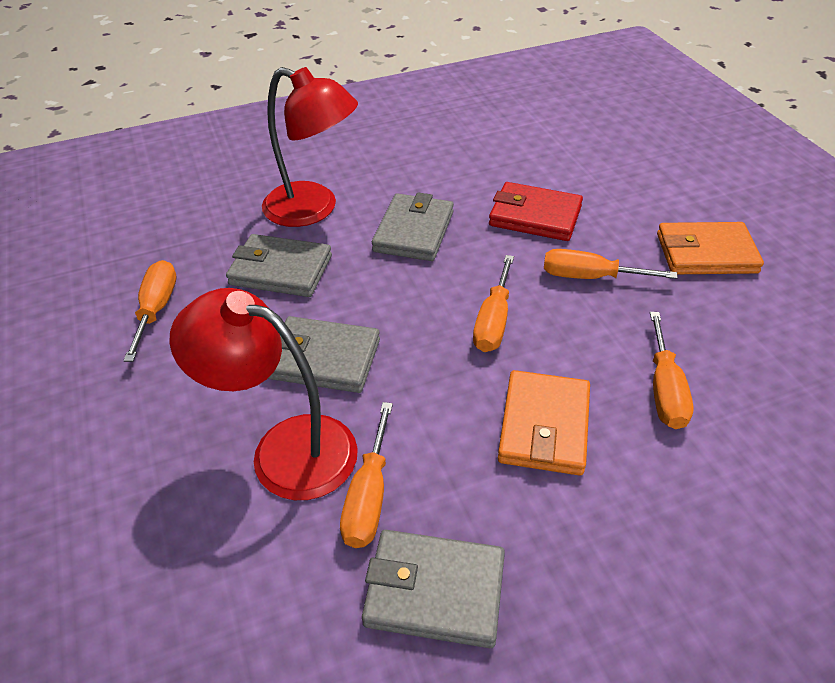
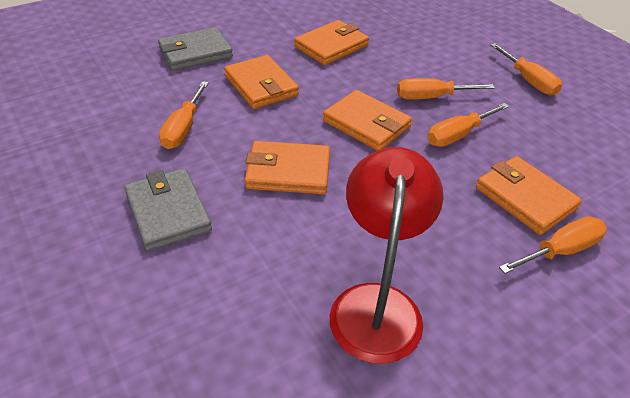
grey wallet: 4 -> 2
orange wallet: 2 -> 5
red lamp: 2 -> 1
red wallet: 1 -> 0

